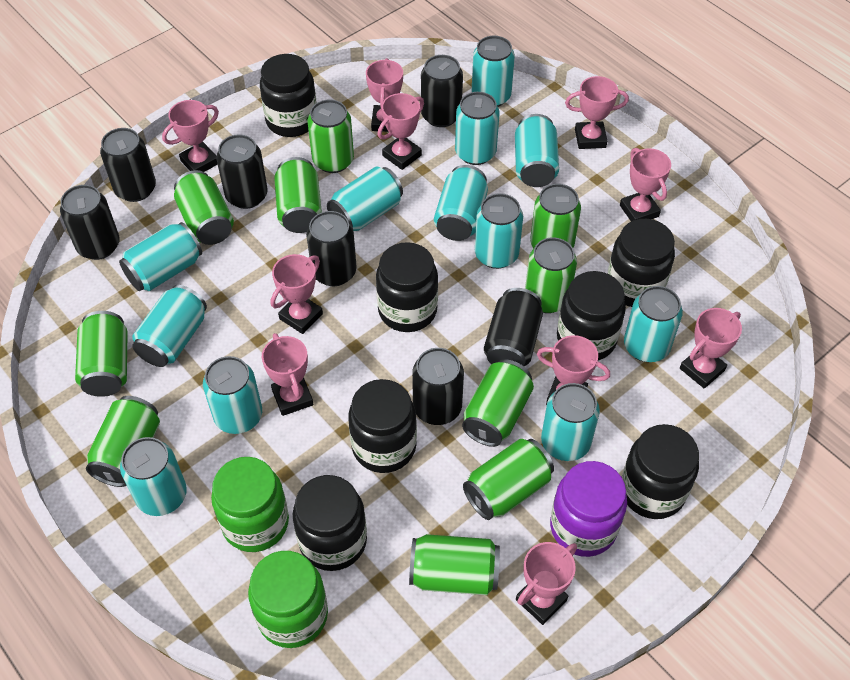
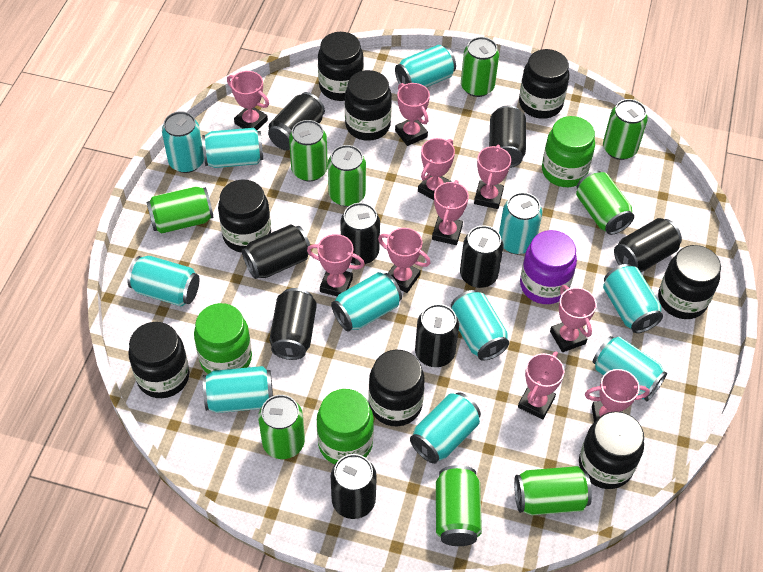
black can: 7 -> 9
black jar: 7 -> 8
green can: 10 -> 9
green jar: 2 -> 3
turquoise can: 12 -> 11

